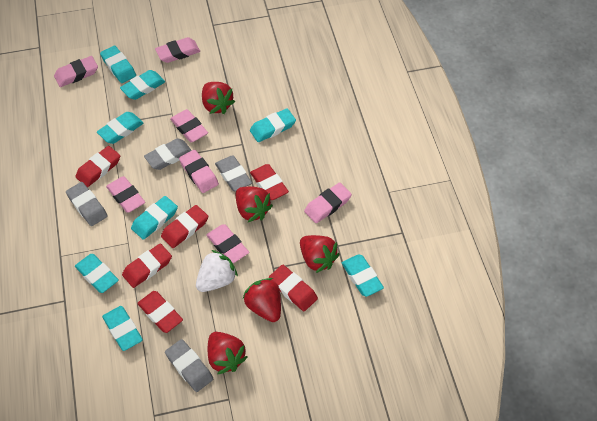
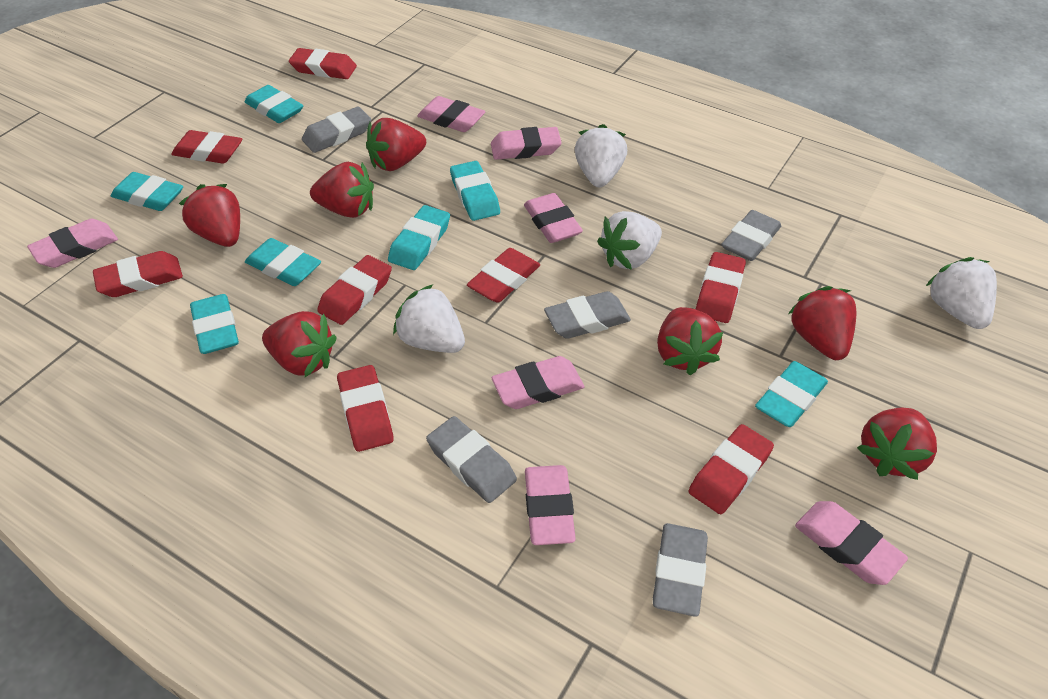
grey eraser: 4 -> 5
red eraser: 6 -> 8
red strawberry: 5 -> 7
turquoise eraser: 8 -> 7
white strawberry: 1 -> 4

